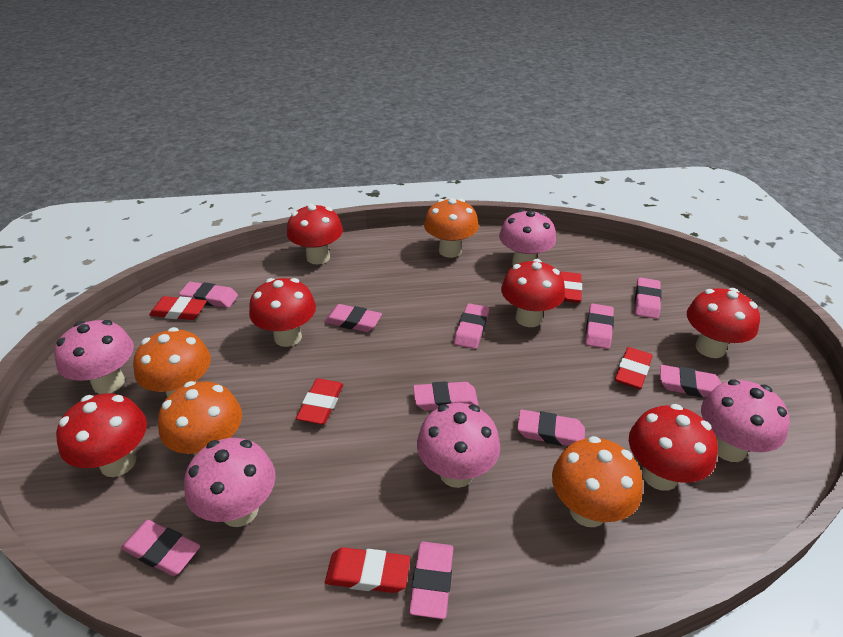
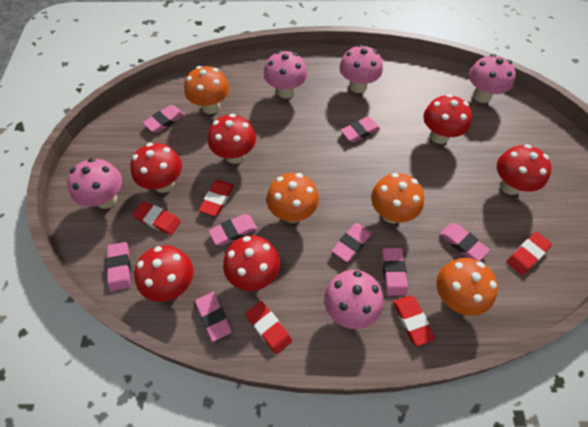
pink eraser: 10 -> 8

